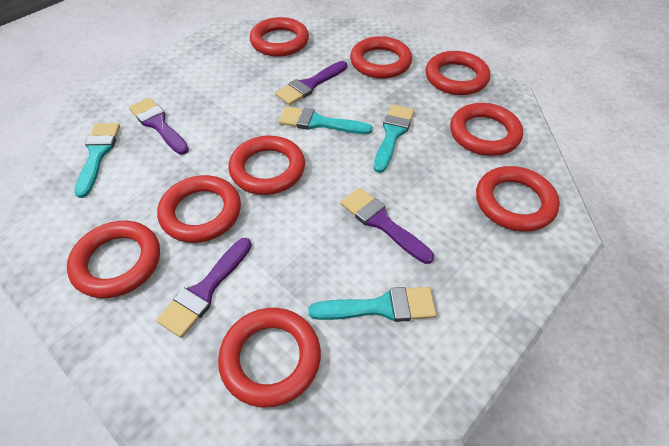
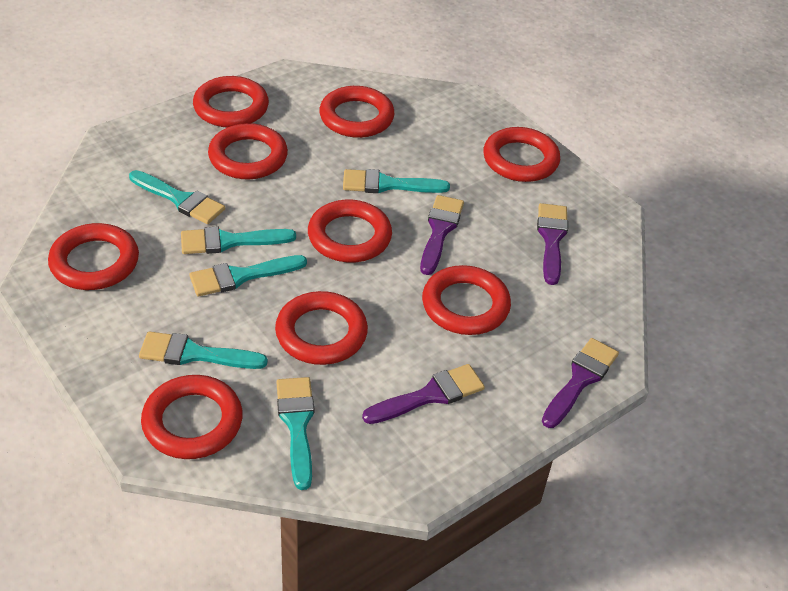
turquoise brush: 4 -> 6

